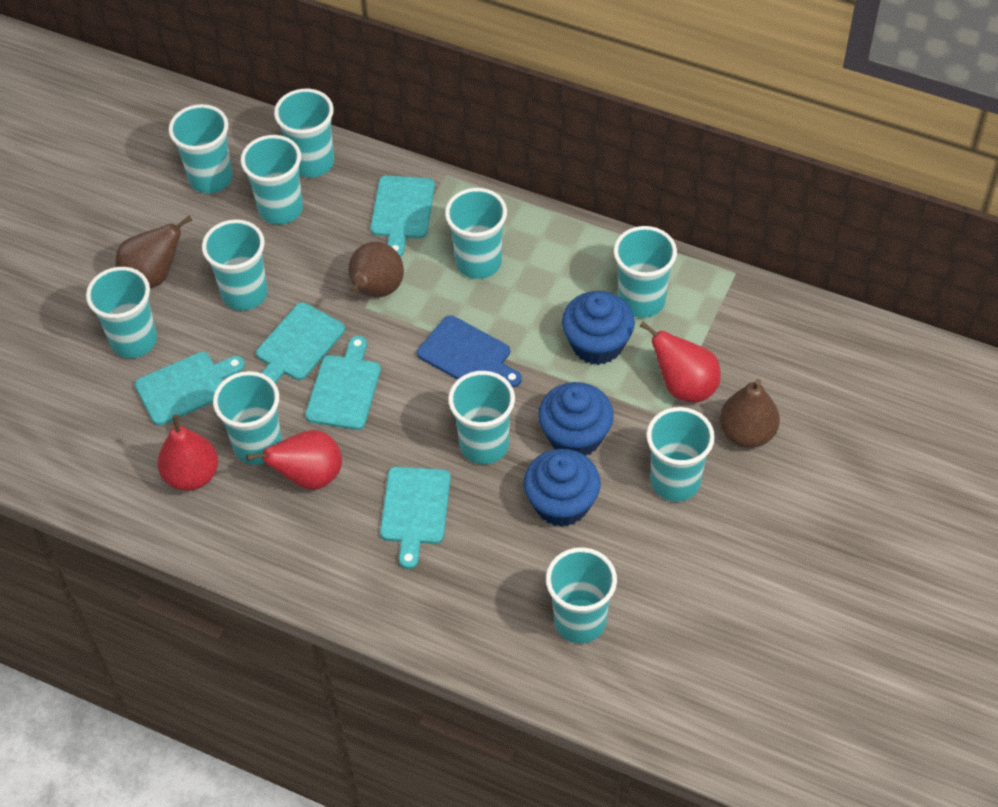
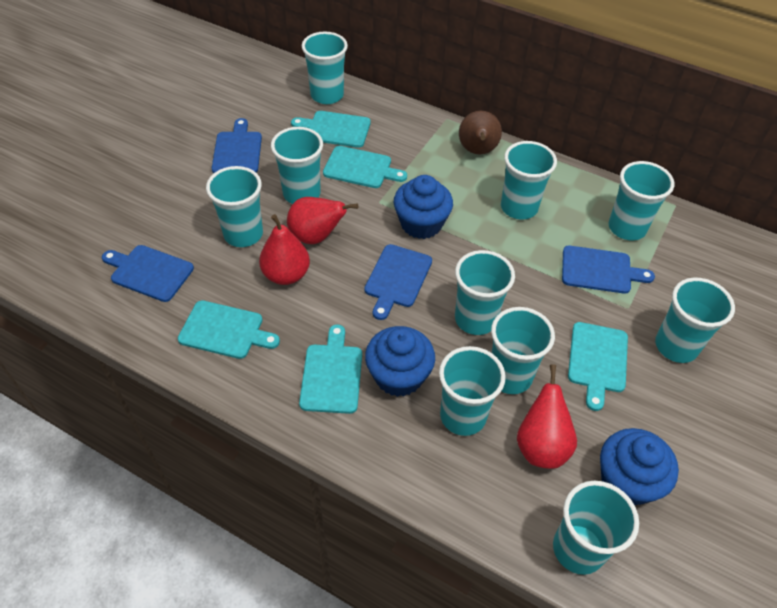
blue cutting board: 1 -> 4
brown pear: 3 -> 1
turquoise cup: 11 -> 10

